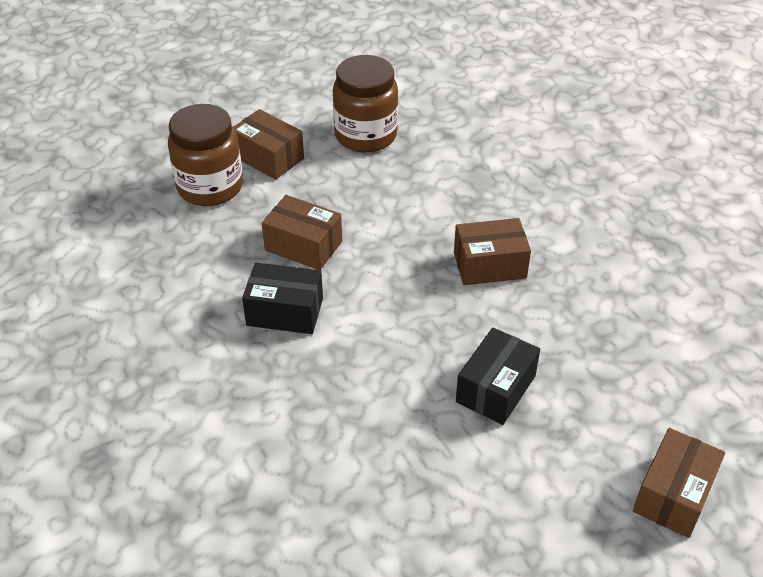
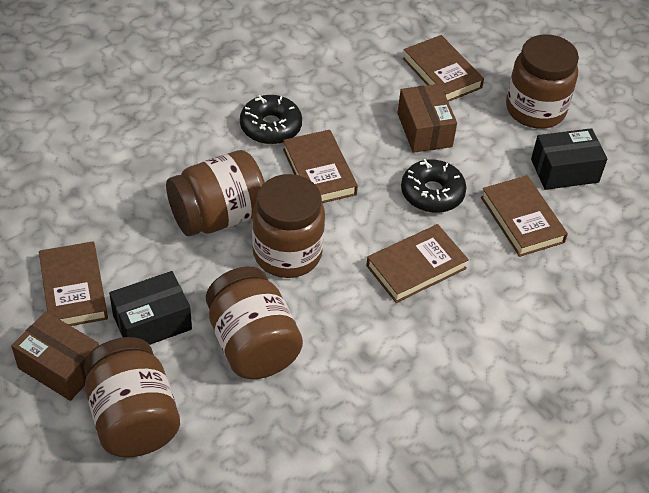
black donut: 0 -> 2
brown book: 0 -> 5
brown box: 4 -> 2
brown jar: 2 -> 5

